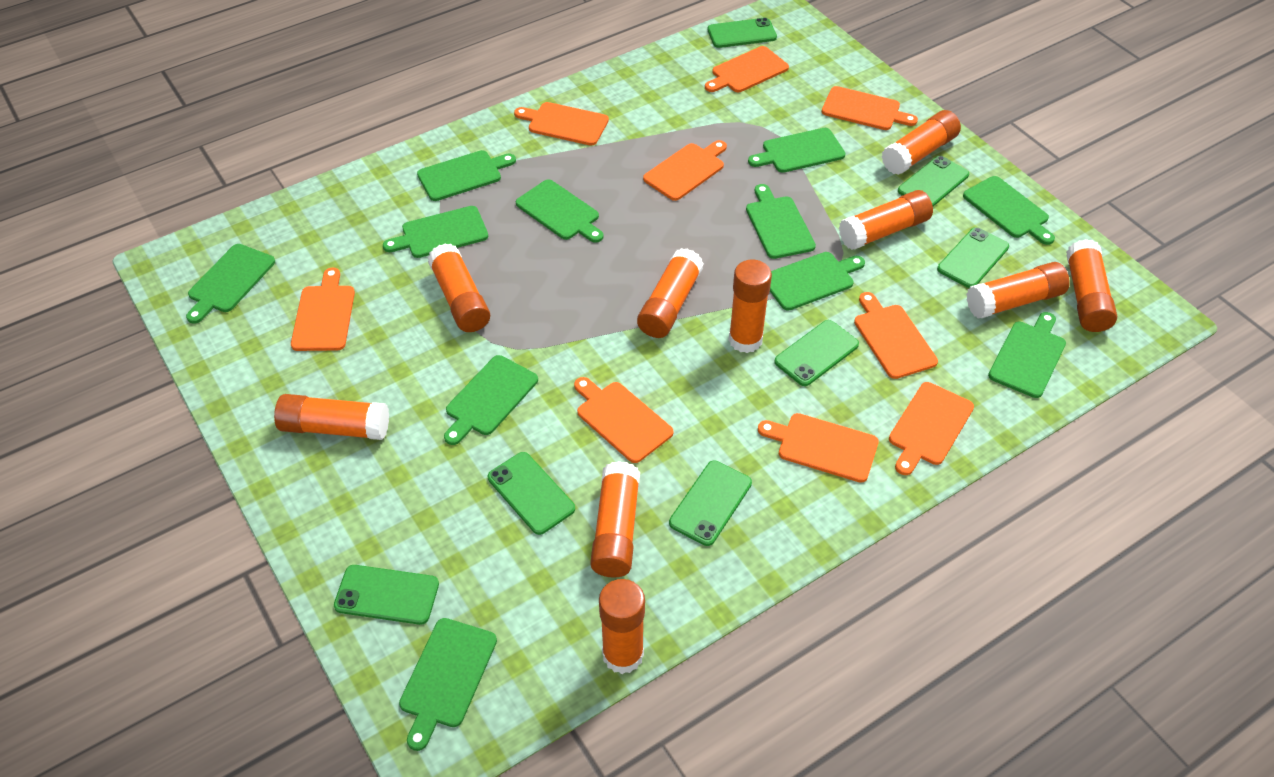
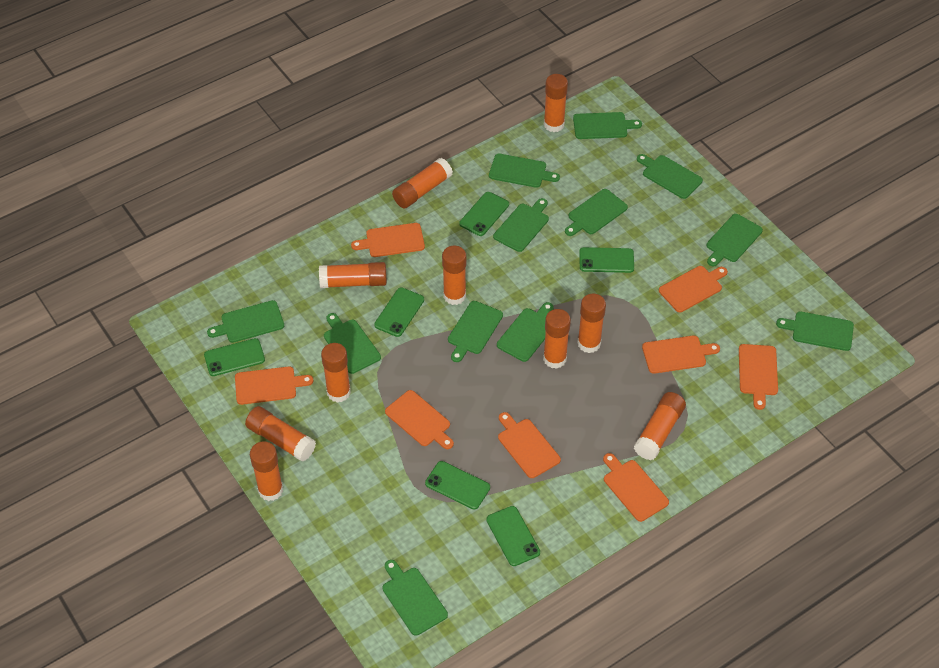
green cutting board: 11 -> 12
green phone: 7 -> 6
orange cutting board: 9 -> 8

